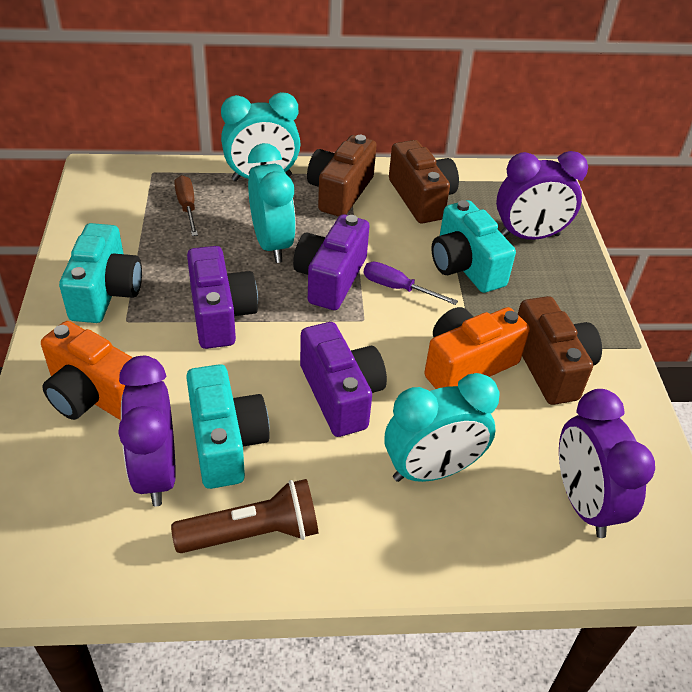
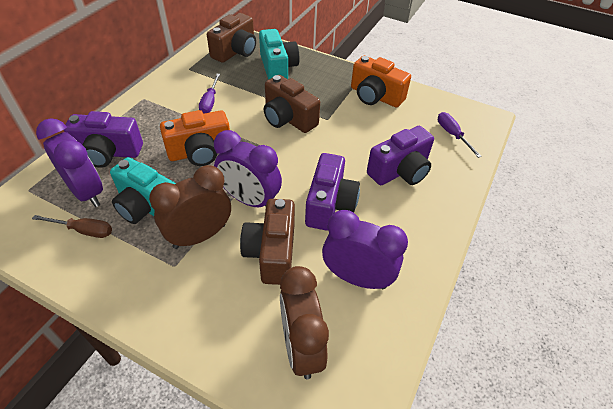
brown clock: 0 -> 2
brown flashlight: 1 -> 0
purple screwdriver: 1 -> 2
turquoise camera: 3 -> 2
turquoise clock: 3 -> 0

